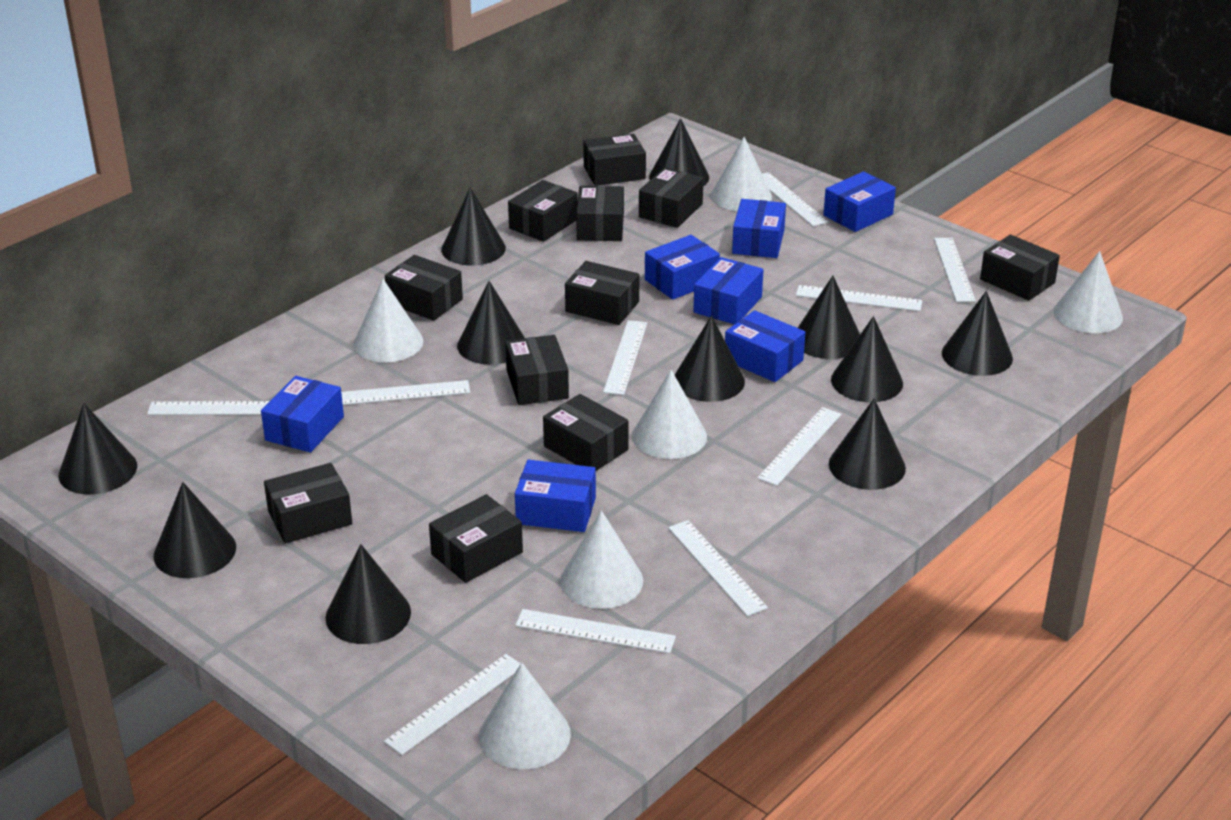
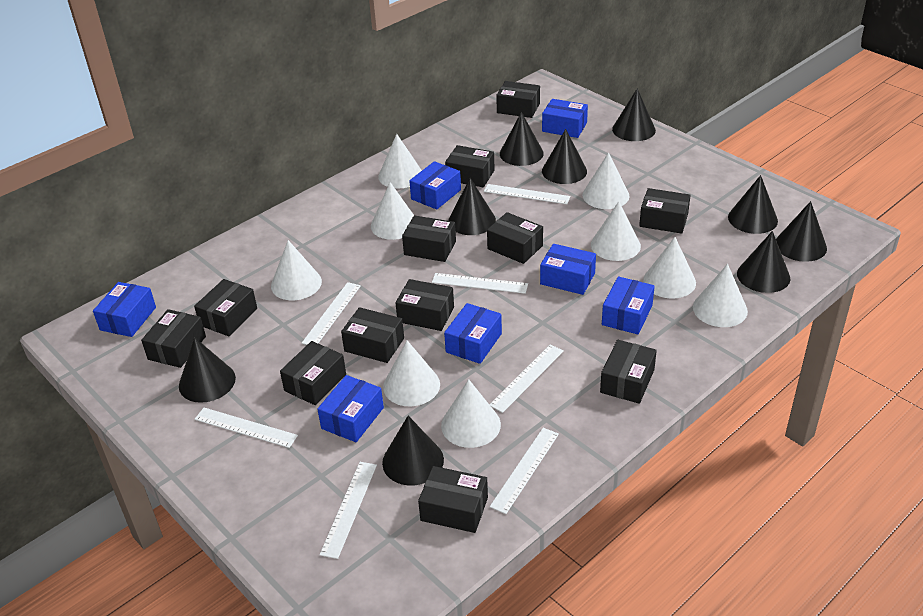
black box: 11 -> 12
black cone: 11 -> 9
white cone: 6 -> 9
white ruler: 10 -> 7

